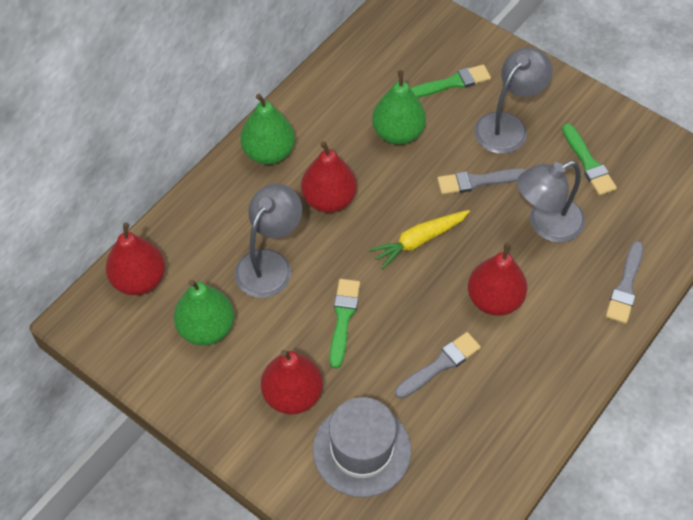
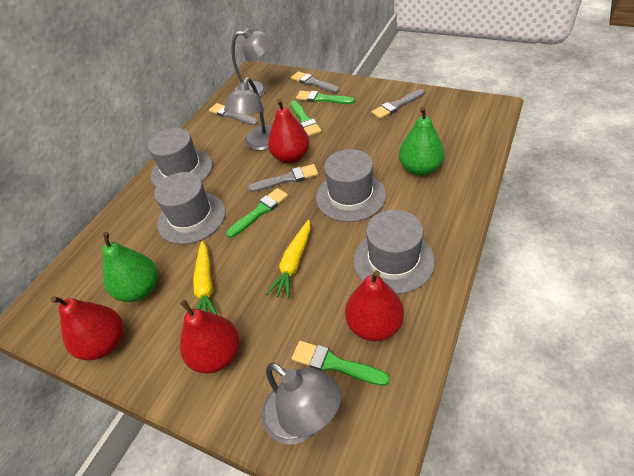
green brush: 3 -> 4
green pear: 3 -> 2
grey brush: 3 -> 4
grey hat: 1 -> 4
yellow carrot: 1 -> 2

